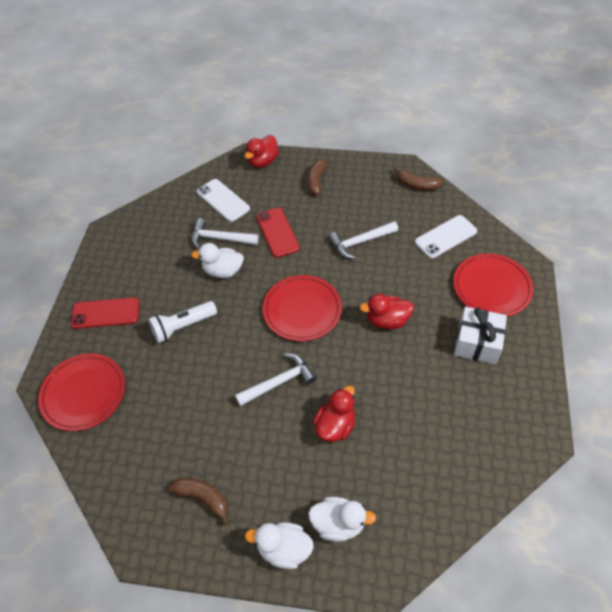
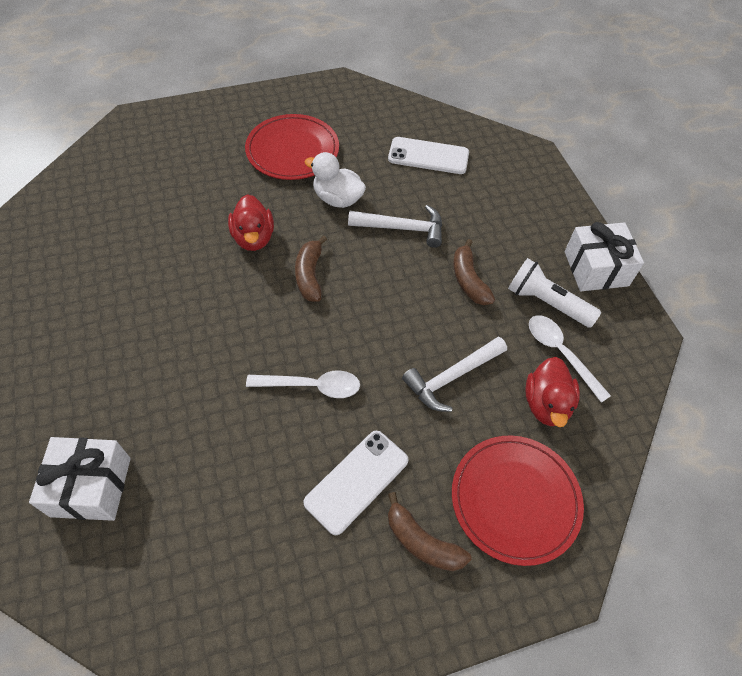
red duck: 3 -> 2
red phone: 2 -> 0
red plate: 3 -> 2
white duck: 3 -> 1
white gift: 1 -> 2
white hammer: 3 -> 2
white spoon: 0 -> 2

